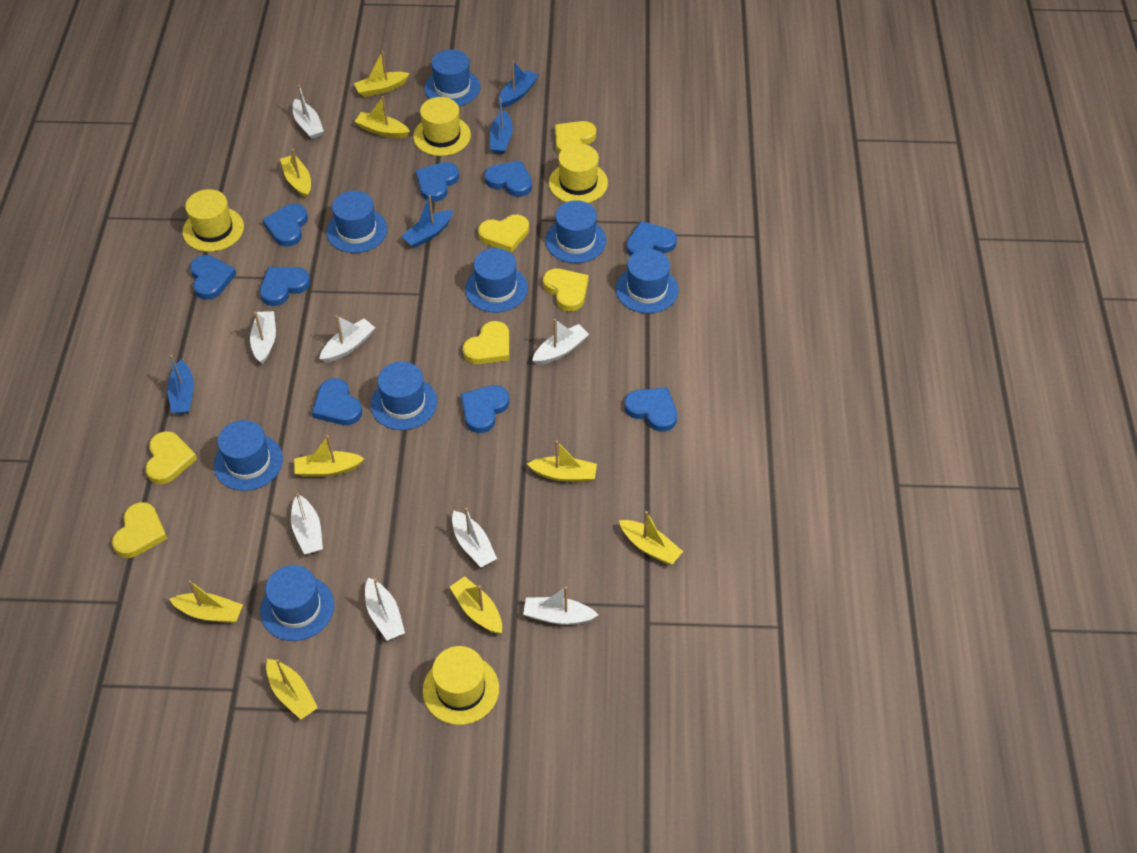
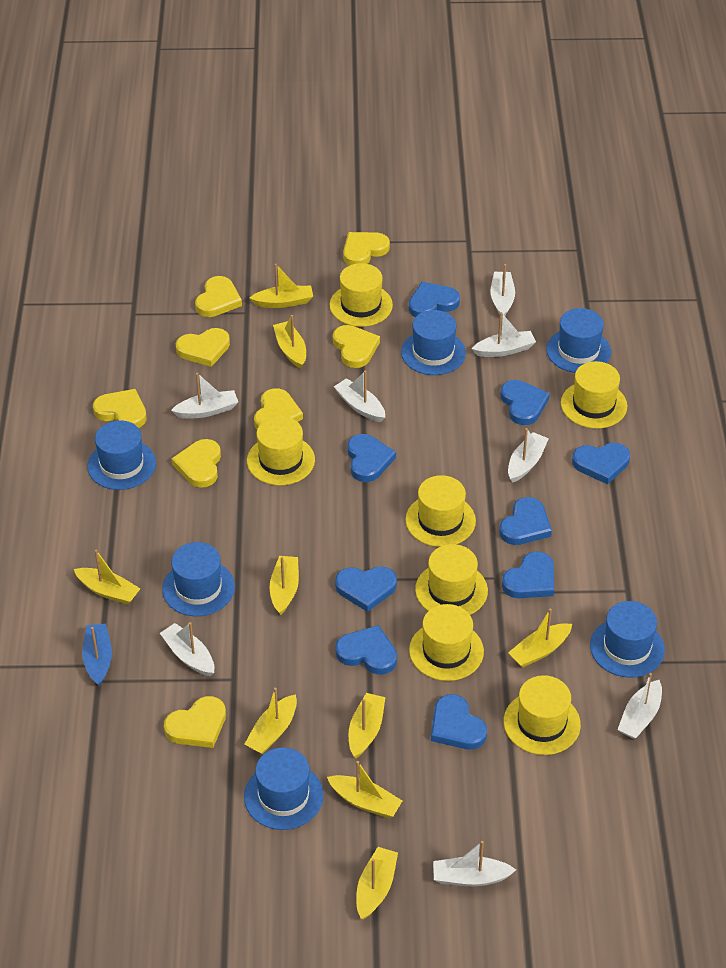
blue boat: 4 -> 1
blue hat: 8 -> 6
yellow hat: 4 -> 7
yellow heart: 6 -> 8

